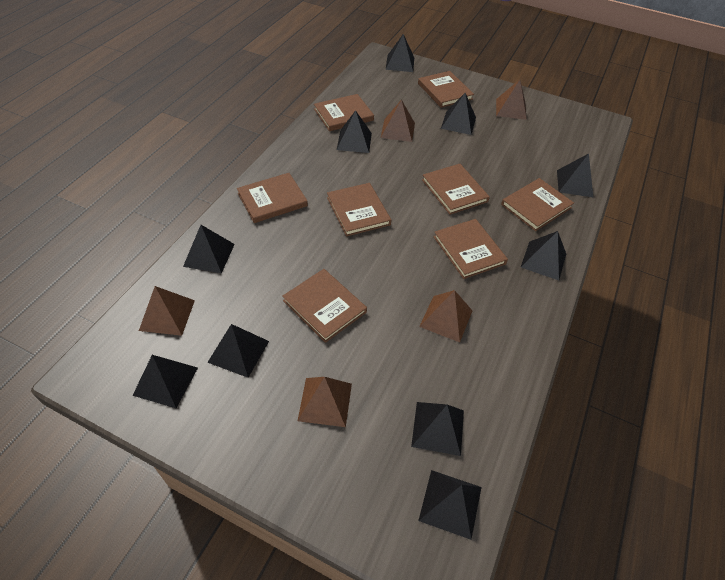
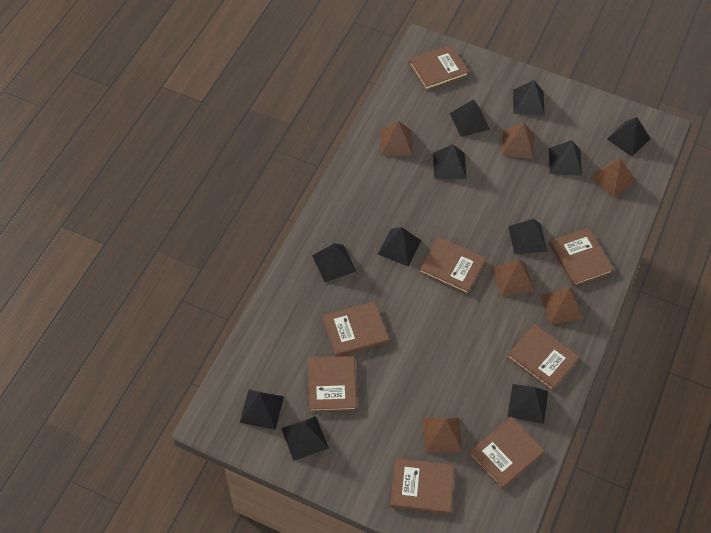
black pyramid: 10 -> 11
brown pyramid: 5 -> 6

